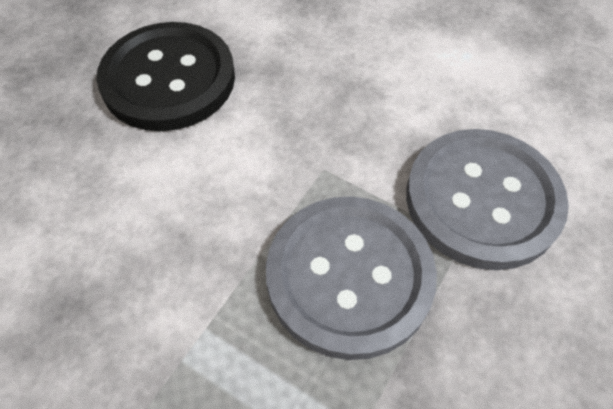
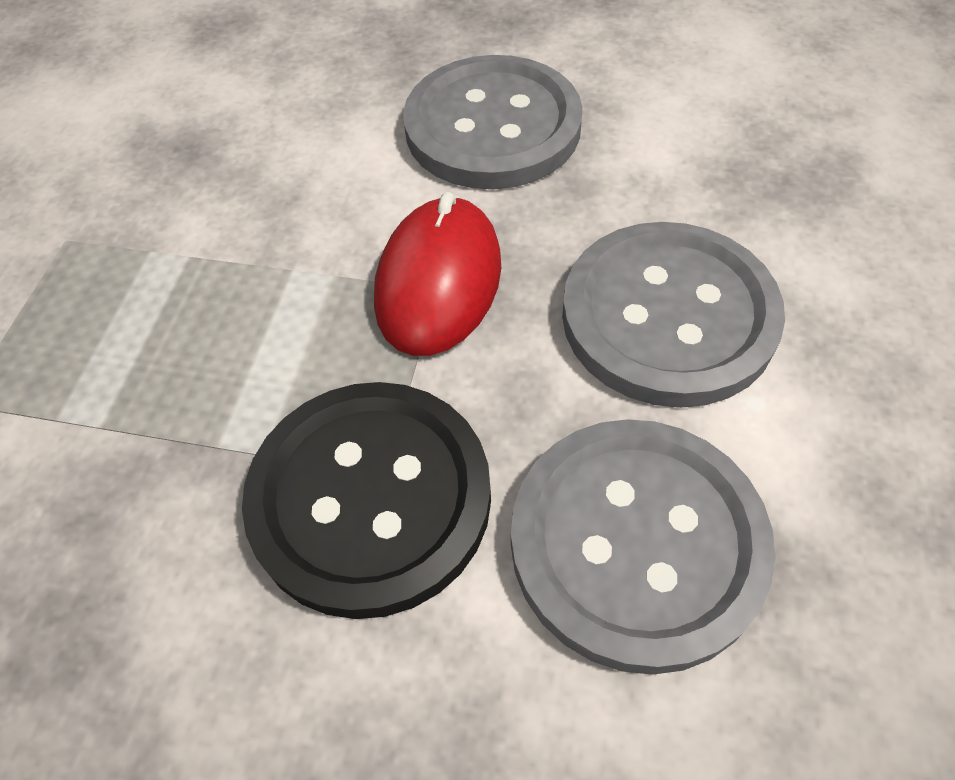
grey button: 2 -> 3
red mouse: 0 -> 1

